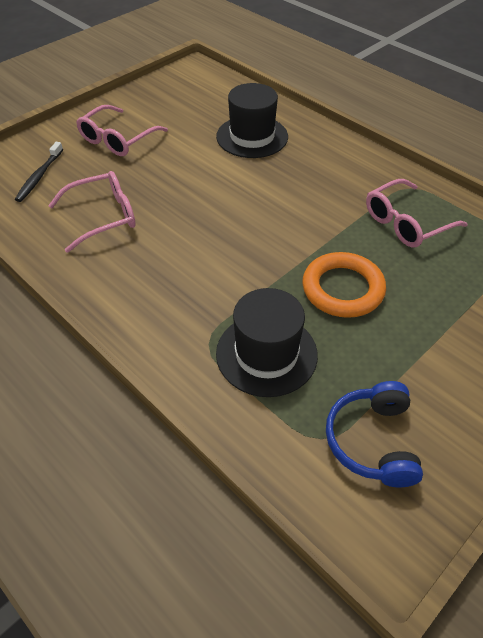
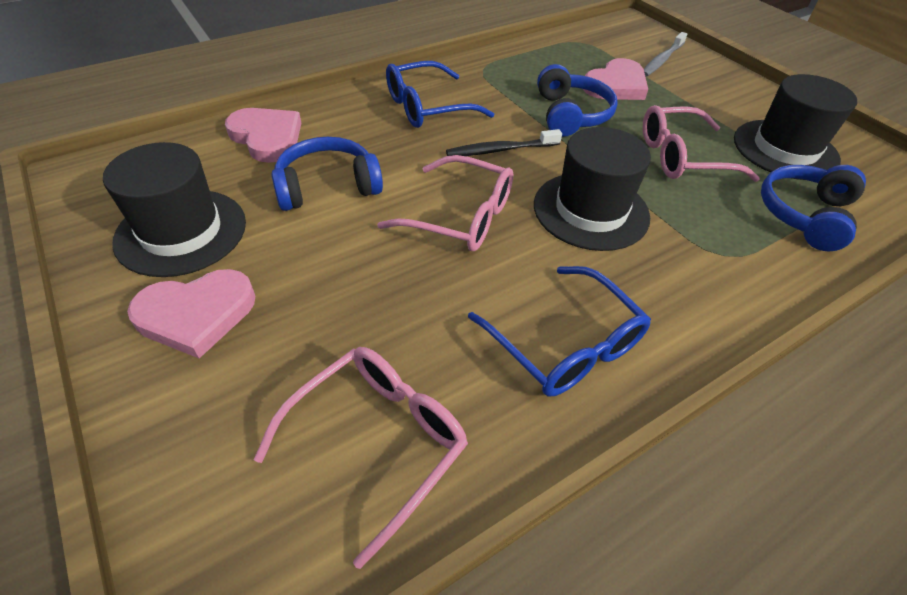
black hat: 2 -> 3
blue glasses: 0 -> 2
blue headphones: 1 -> 3
grey toothbrush: 0 -> 1
orange ring: 1 -> 0
pink heart: 0 -> 3

